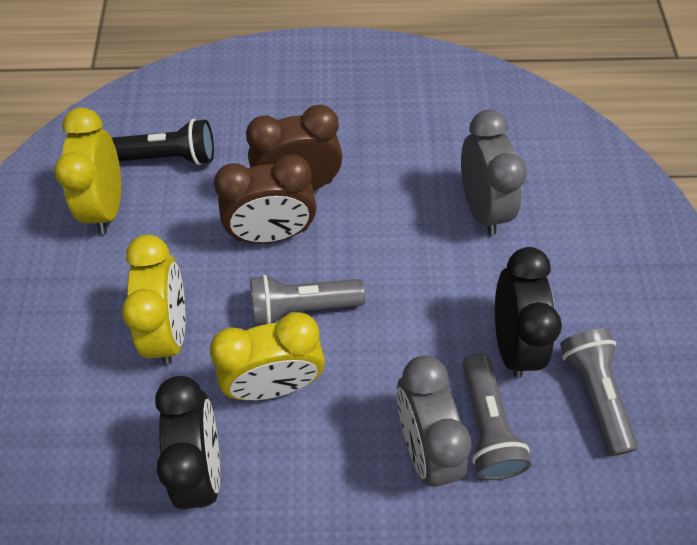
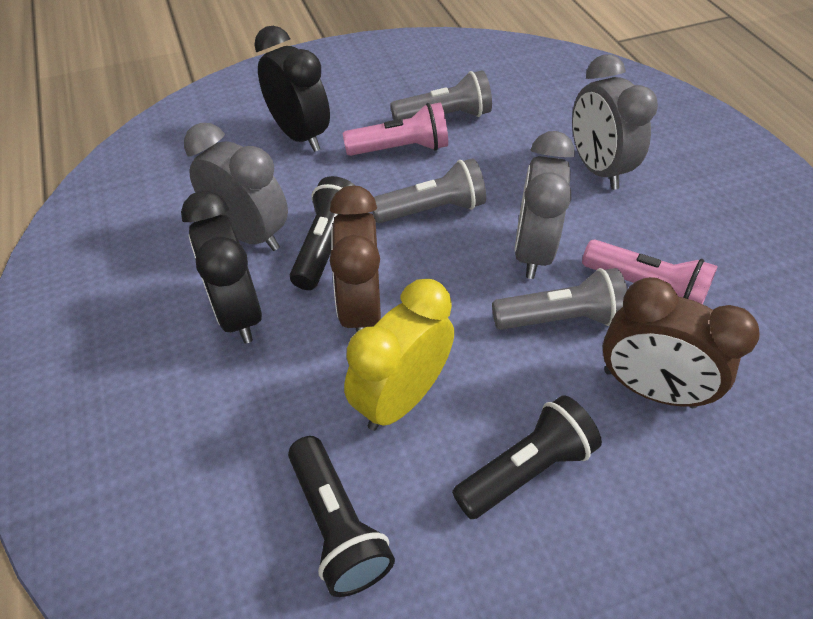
black flashlight: 1 -> 3
grey clock: 2 -> 3
pink flashlight: 0 -> 2
yellow clock: 3 -> 1

